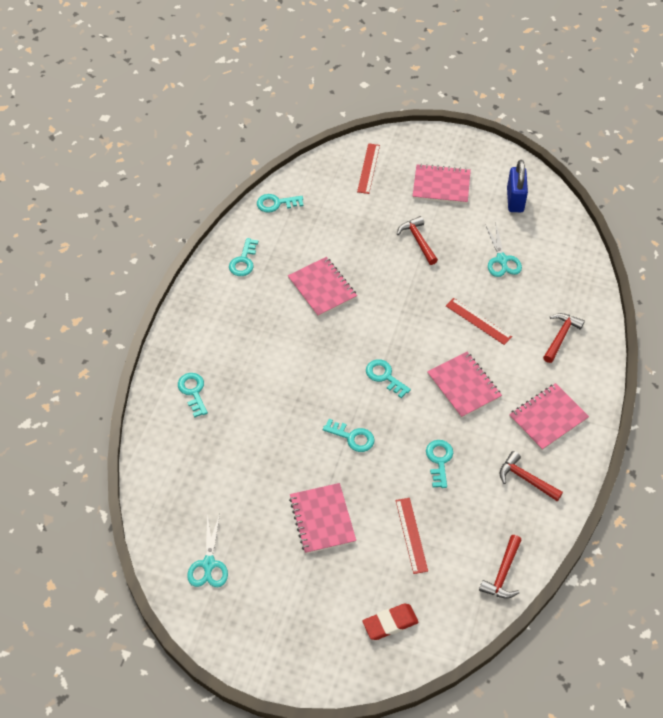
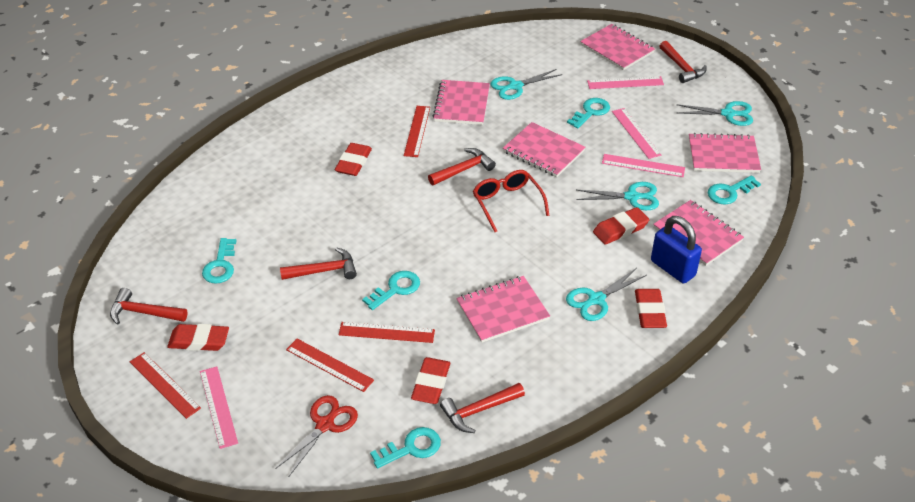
pink notebook: 5 -> 6
pink ruler: 0 -> 4
red eraser: 1 -> 5
red glasses: 0 -> 1
red hammer: 4 -> 5
red ruler: 3 -> 4
red scissors: 0 -> 1
turquoise key: 6 -> 5
turquoise scissors: 2 -> 4

